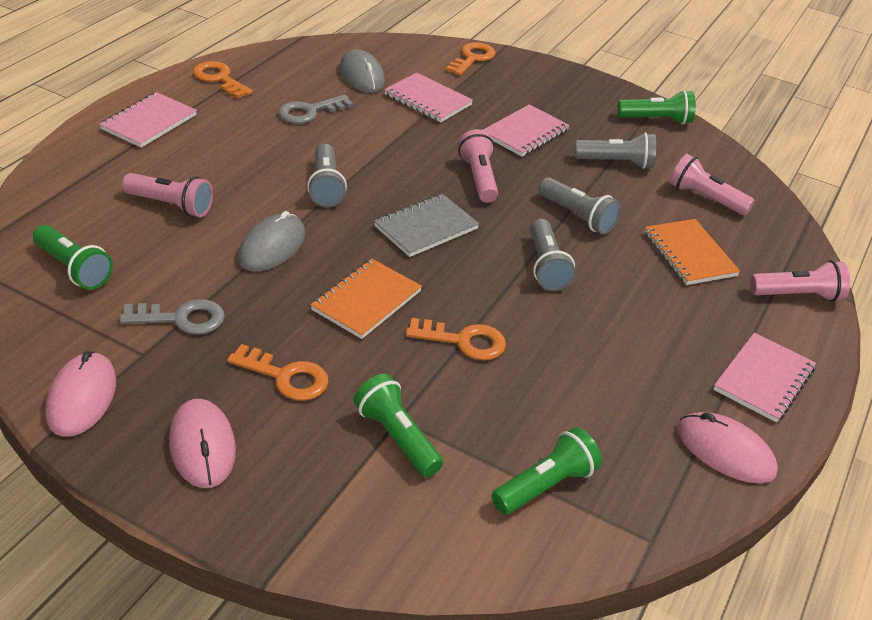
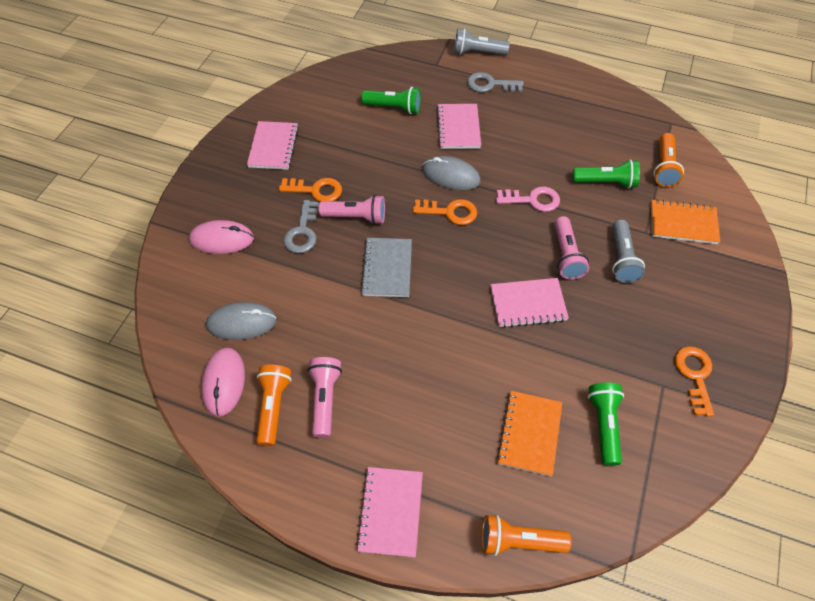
green flashlight: 4 -> 3
grey flashlight: 4 -> 2
orange flashlight: 0 -> 3
orange key: 4 -> 3
pink flashlight: 4 -> 3
pink key: 0 -> 1
pink mouse: 3 -> 2

